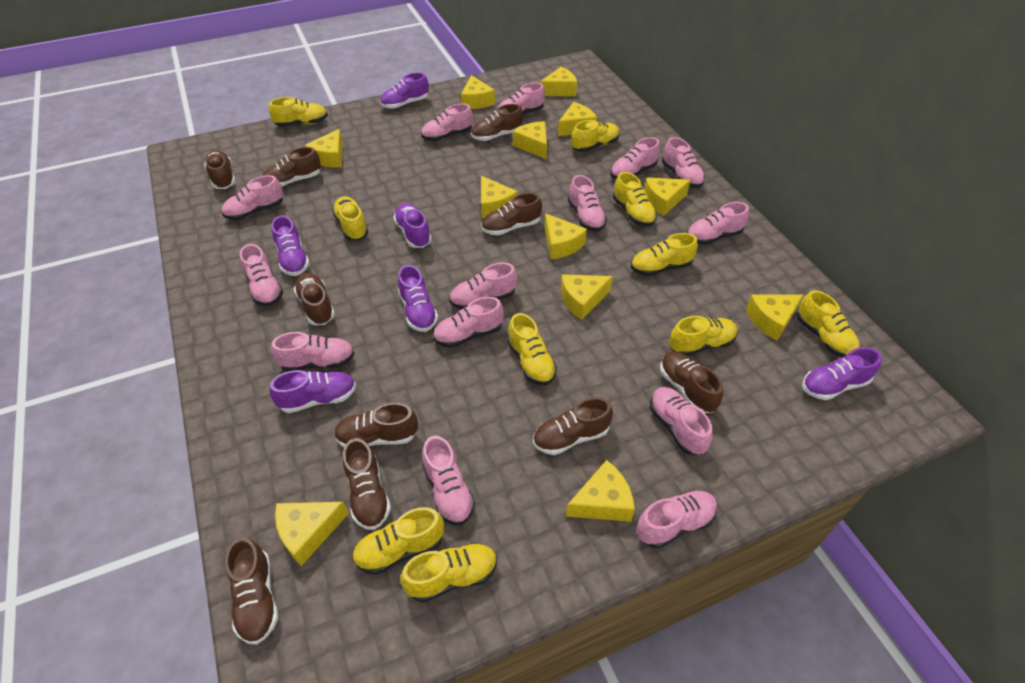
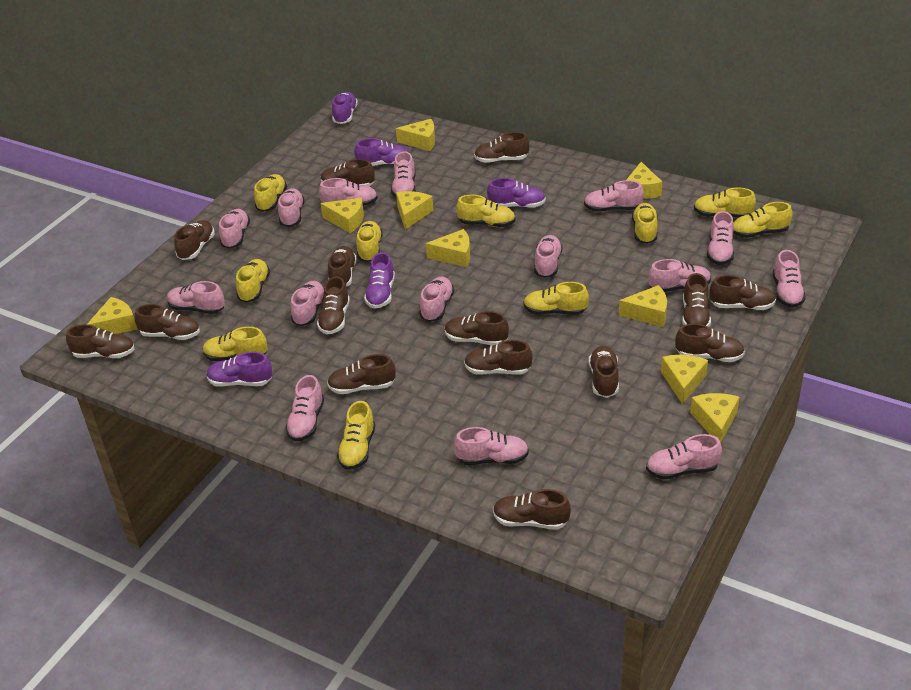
brown shoe: 10 -> 15
pink shoe: 14 -> 15
purple shoe: 6 -> 5
yellow cheese: 12 -> 9

